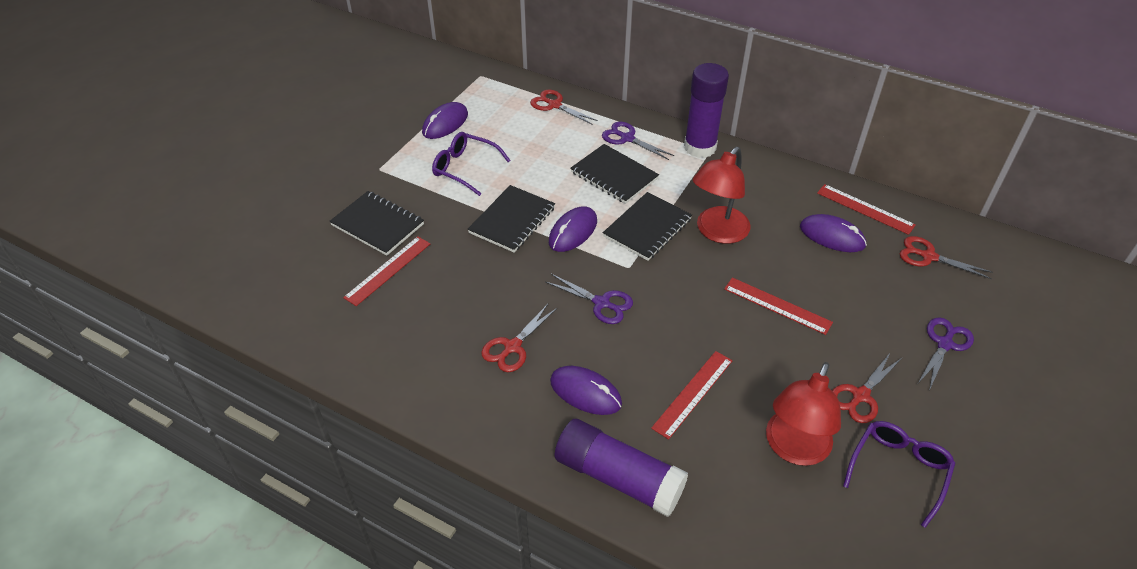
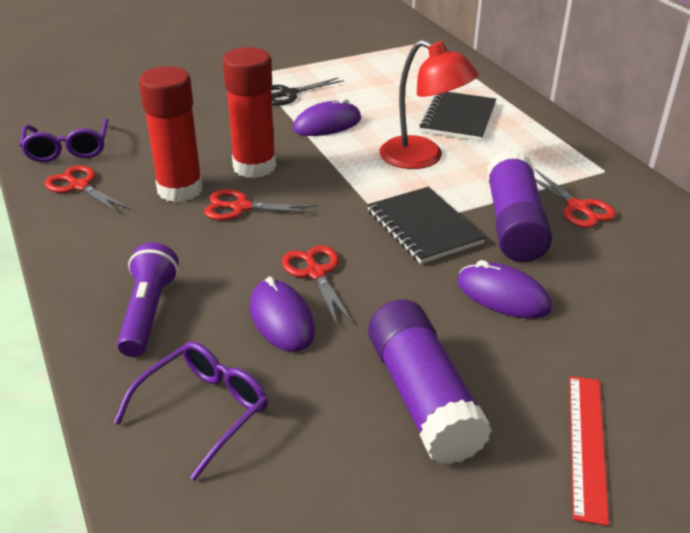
black notebook: 4 -> 2
black scissors: 0 -> 1
purple flashlight: 0 -> 1
purple mouse: 4 -> 3
purple scissors: 3 -> 0
red glue stick: 0 -> 2
red lamp: 2 -> 1
red ruler: 4 -> 1

